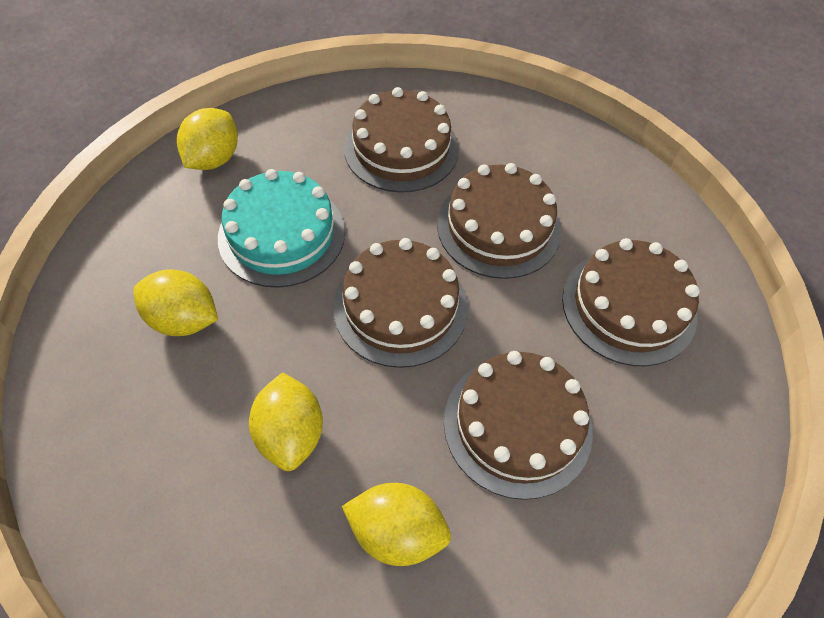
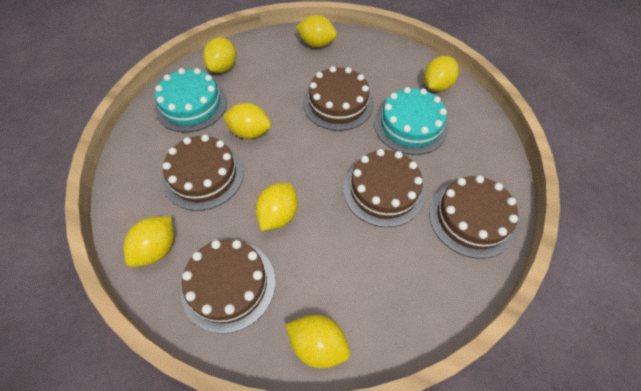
turquoise cake: 1 -> 2
yellow lemon: 4 -> 7

